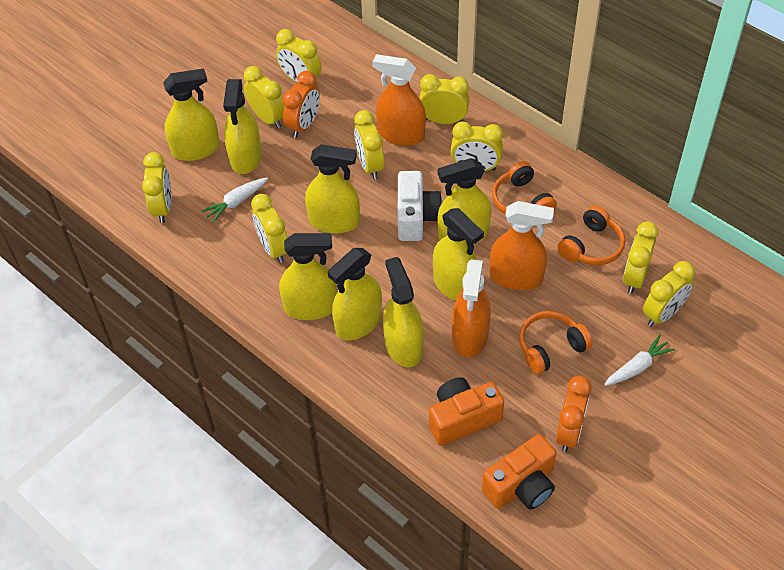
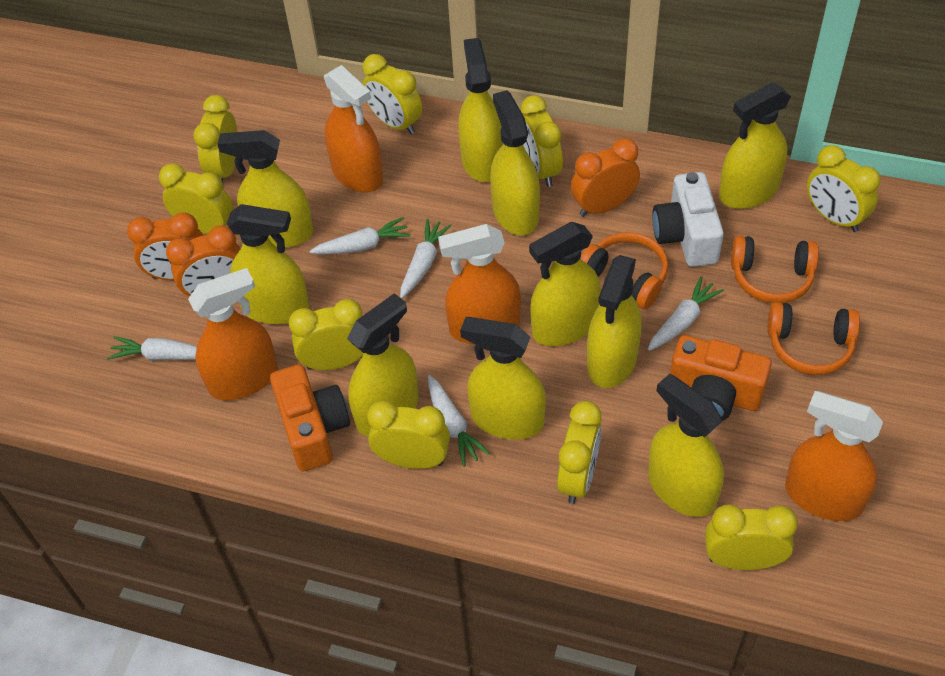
orange clock: 2 -> 3
orange spray bottle: 3 -> 4
white carrot: 2 -> 5
yellow spray bottle: 8 -> 10

